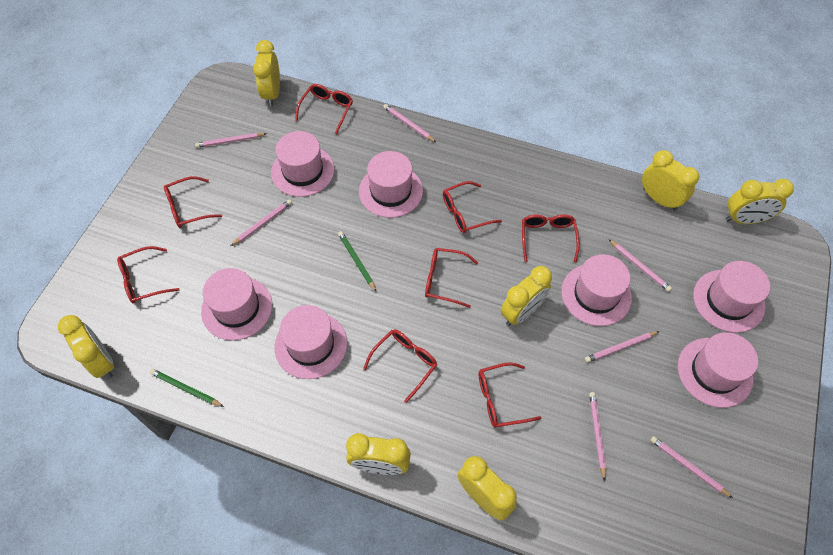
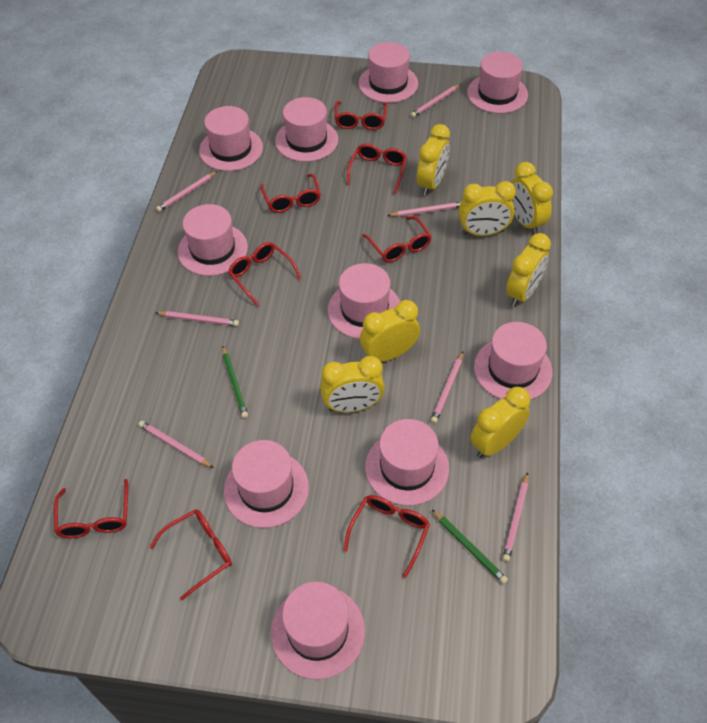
pink hat: 7 -> 10

